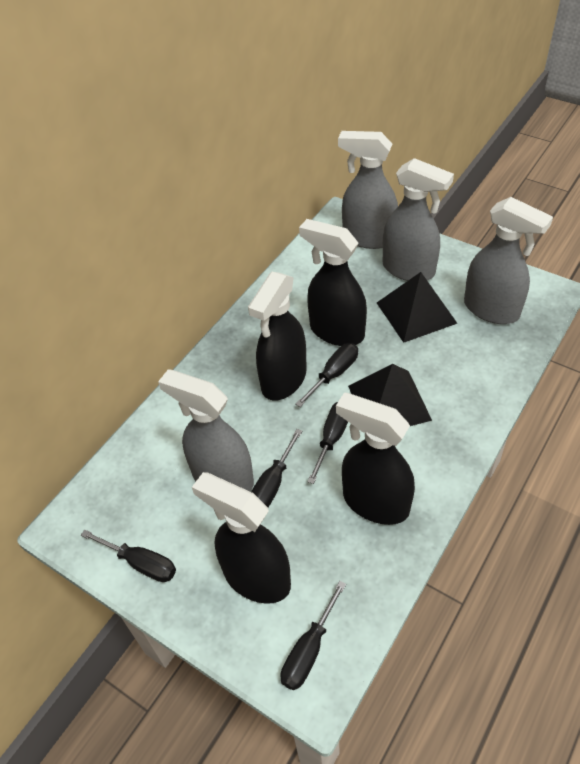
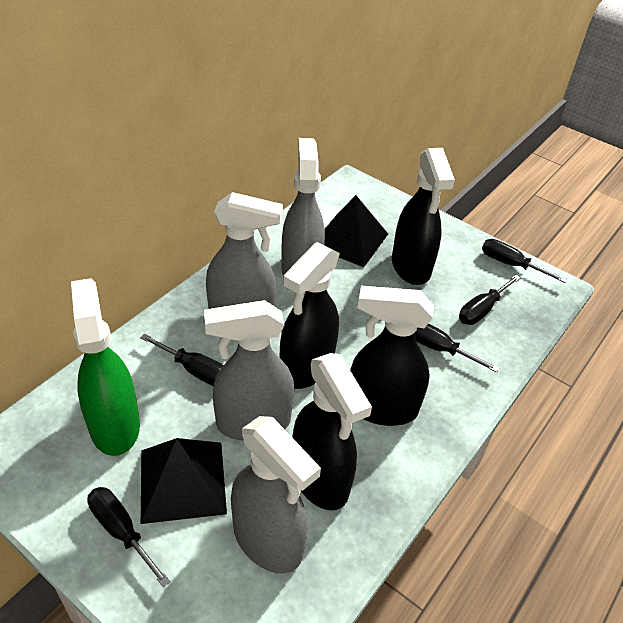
green spray bottle: 0 -> 1

